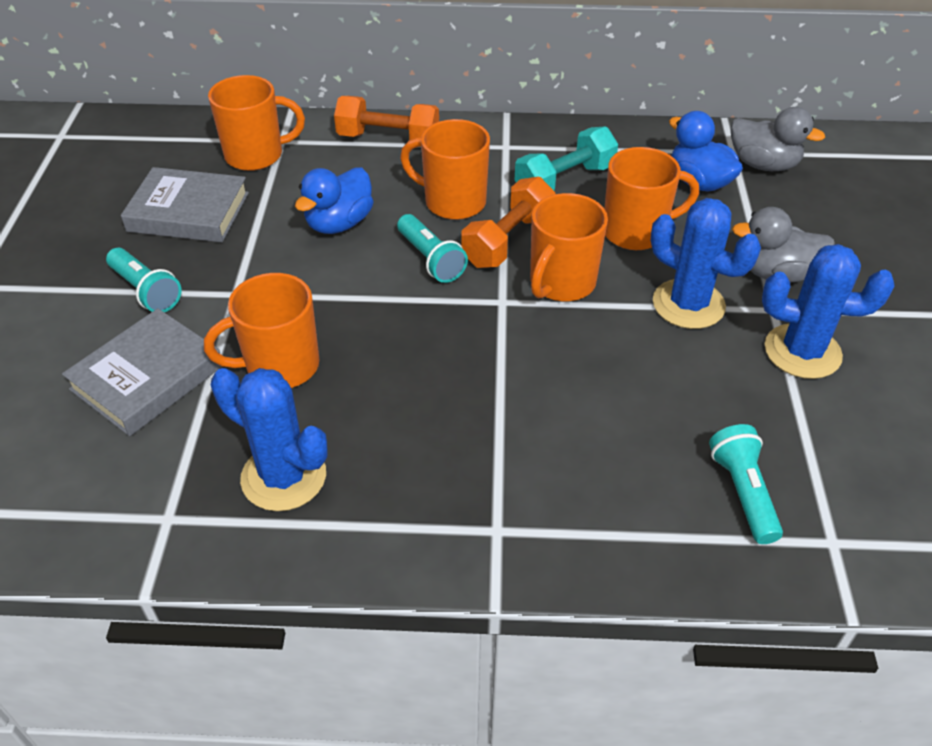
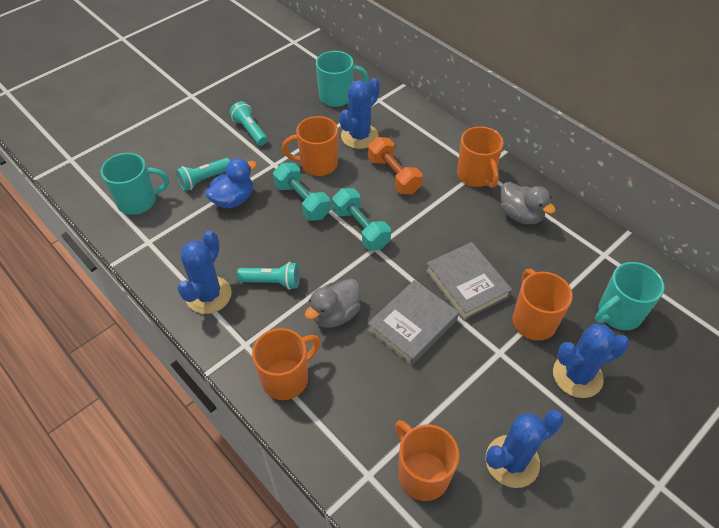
blue cactus: 3 -> 4
blue duck: 2 -> 1
orange dumbbell: 2 -> 1
turquoise dumbbell: 1 -> 2
turquoise mug: 0 -> 3

